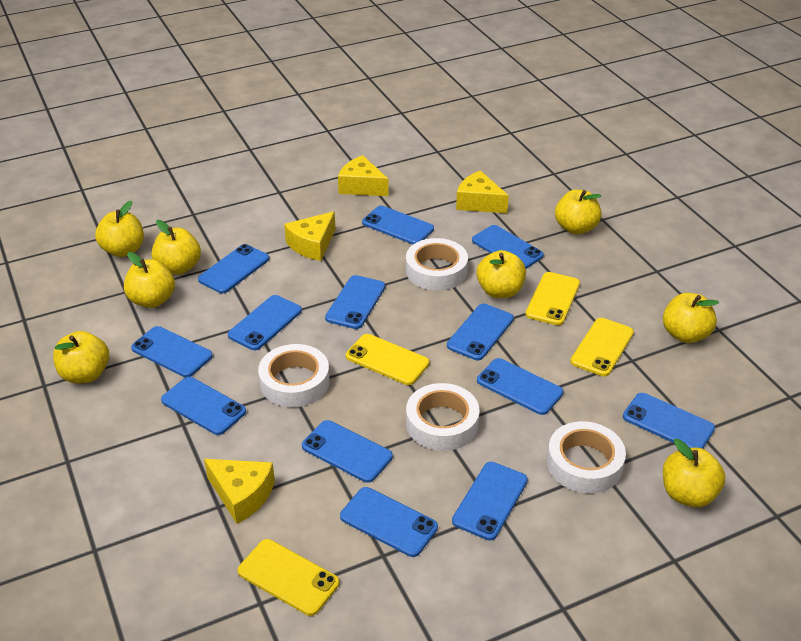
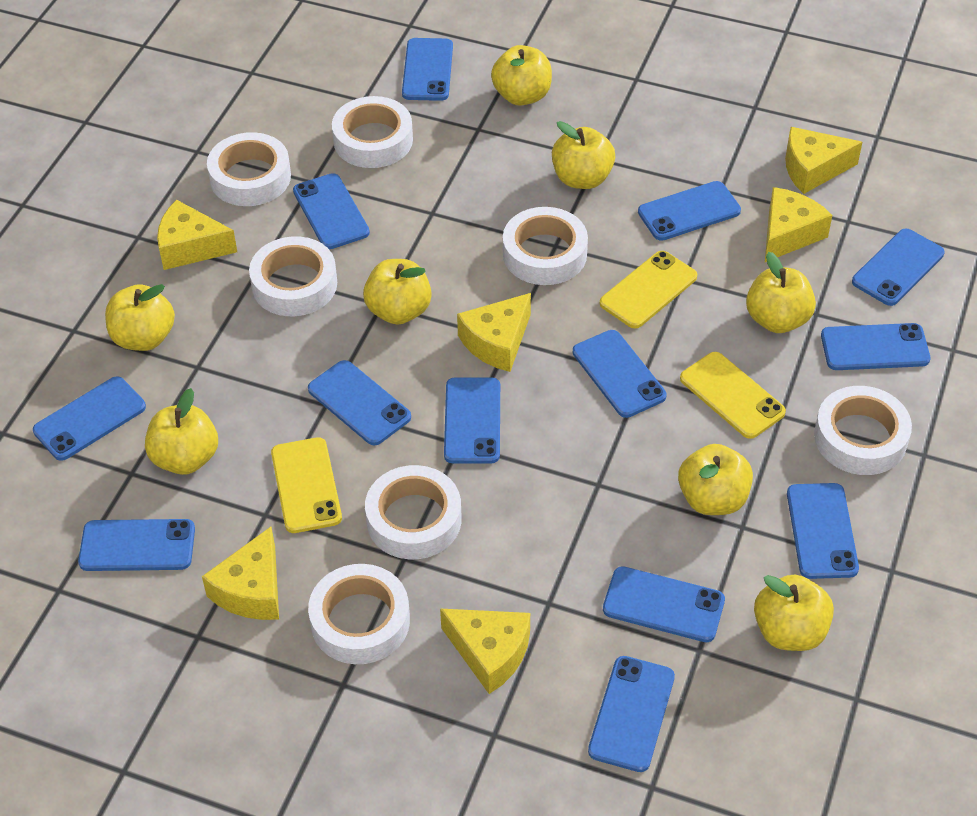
white tape: 4 -> 7
yellow cheese: 4 -> 6
yellow phone: 4 -> 3

